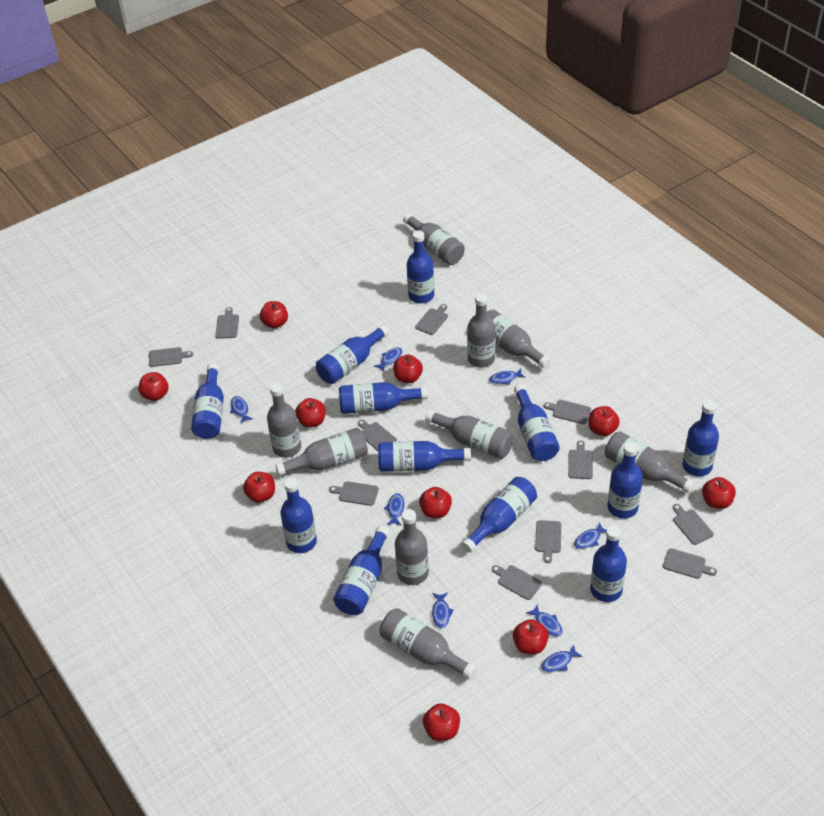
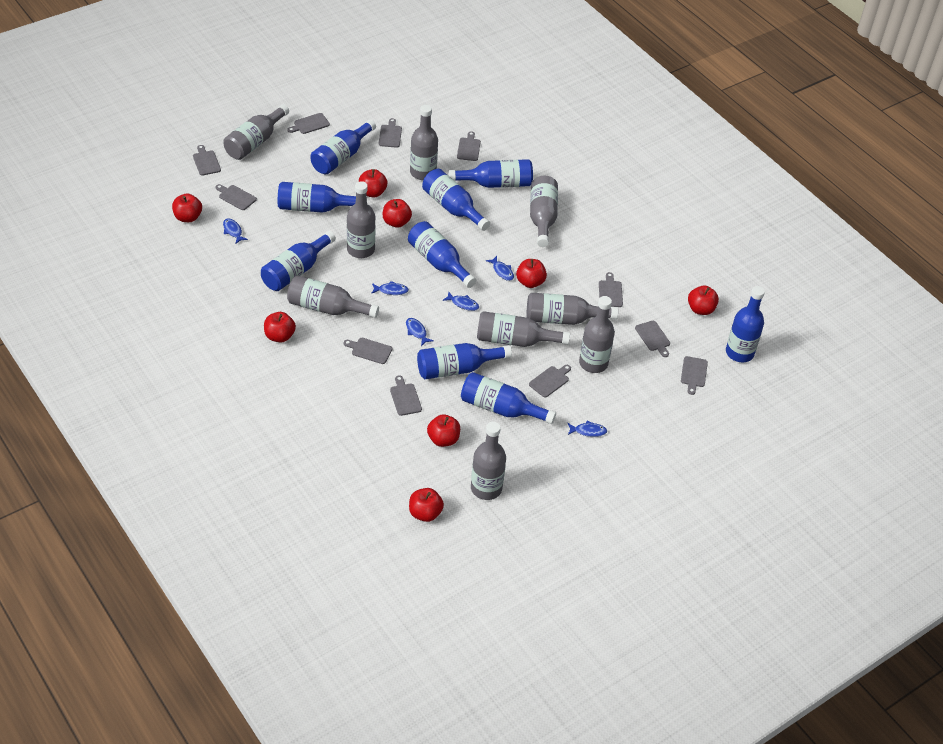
blue bottle: 12 -> 9
blue fish: 8 -> 6
red apple: 10 -> 8

